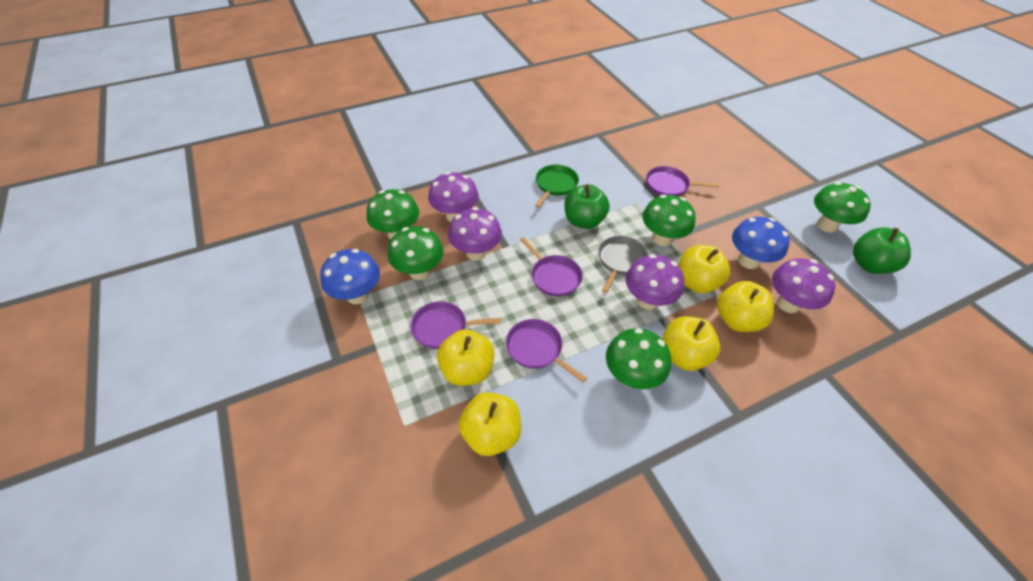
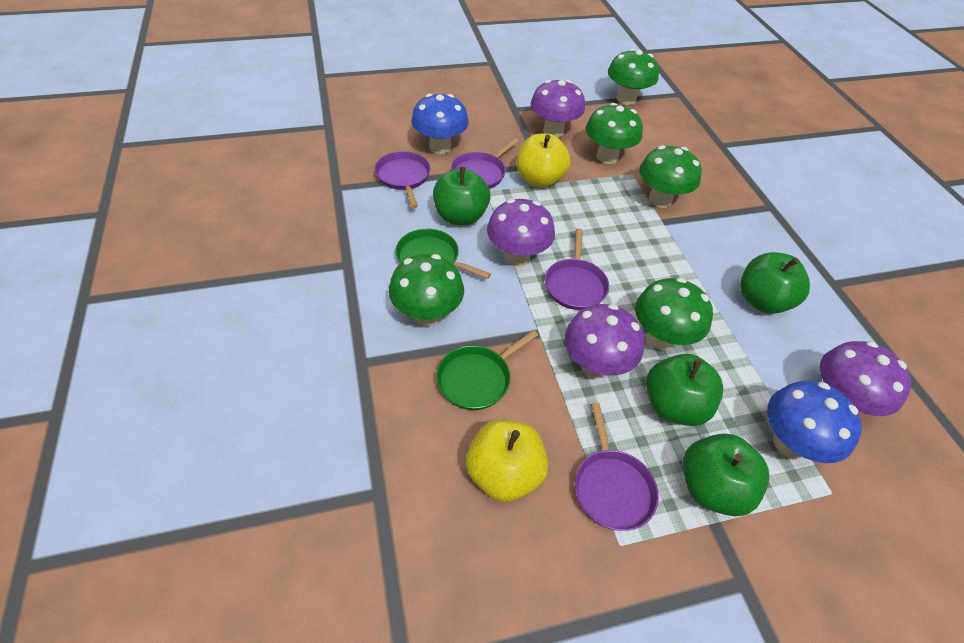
green apple: 2 -> 4
green pan: 1 -> 2
grey pan: 1 -> 0
yellow apple: 5 -> 2

